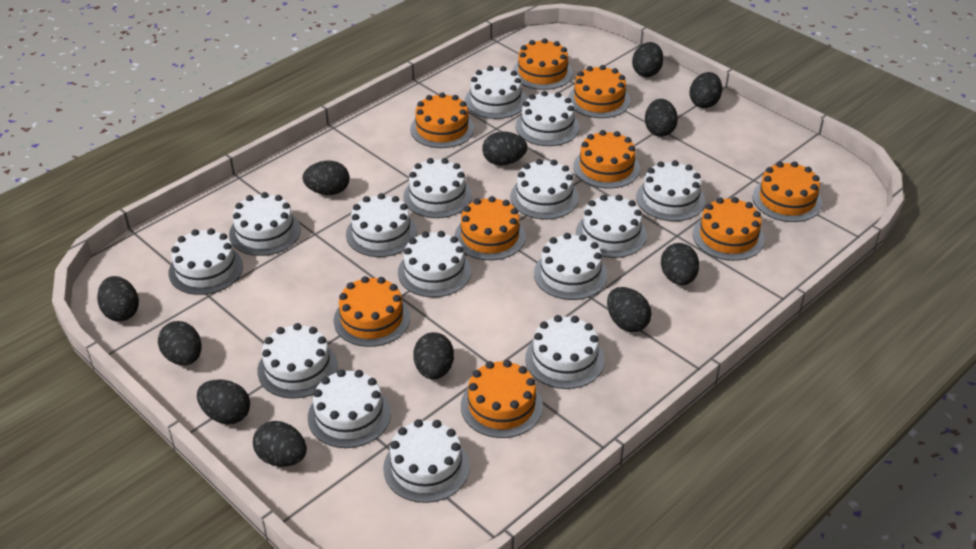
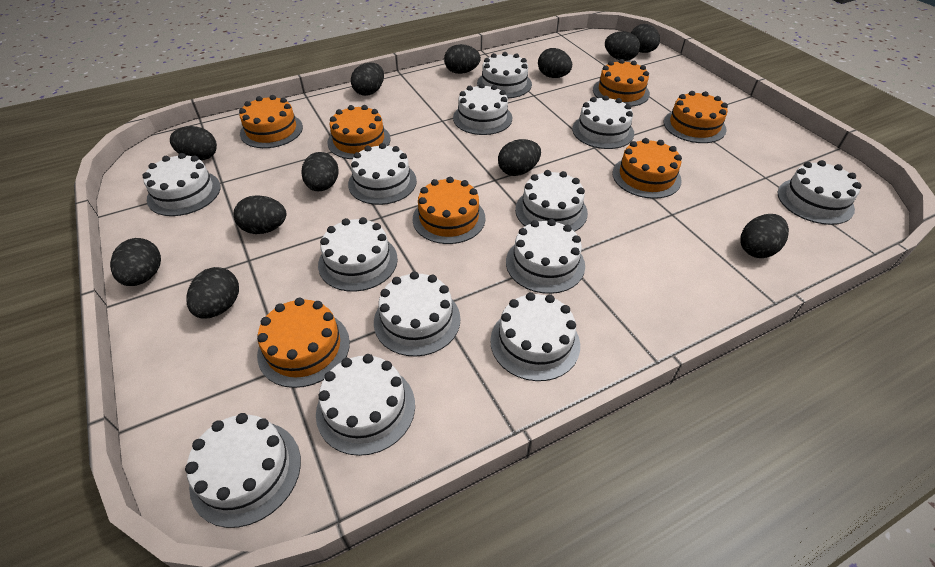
orange cake: 9 -> 7
white cake: 15 -> 13

